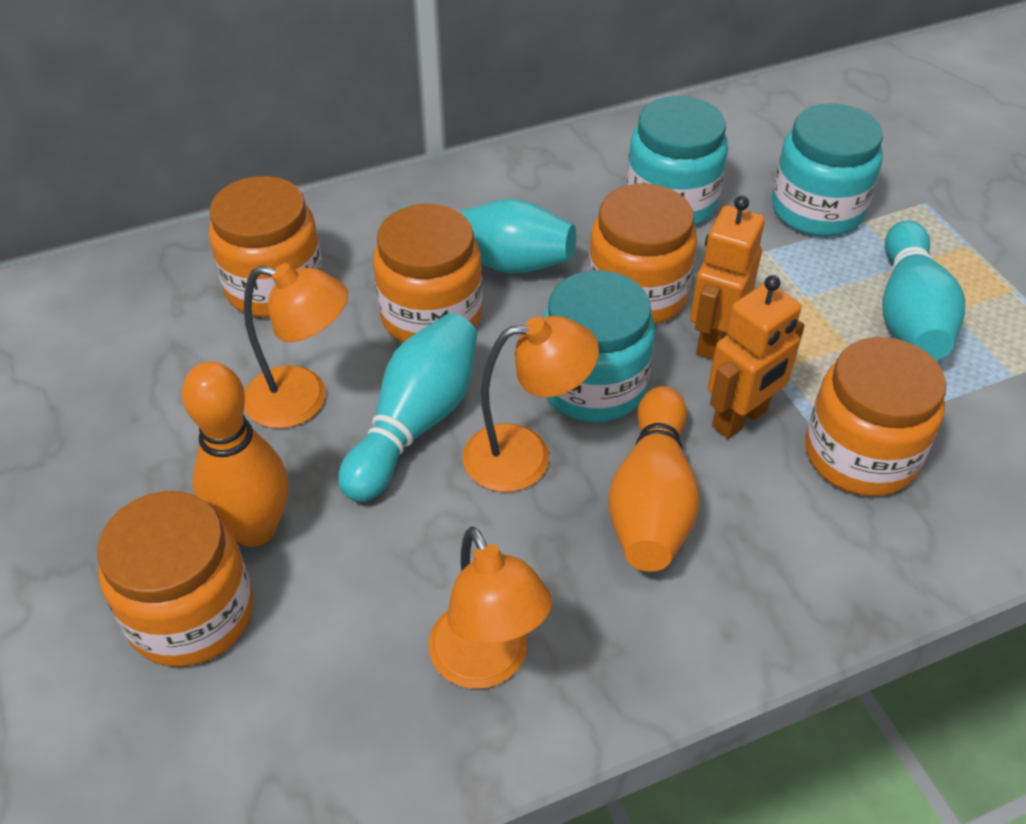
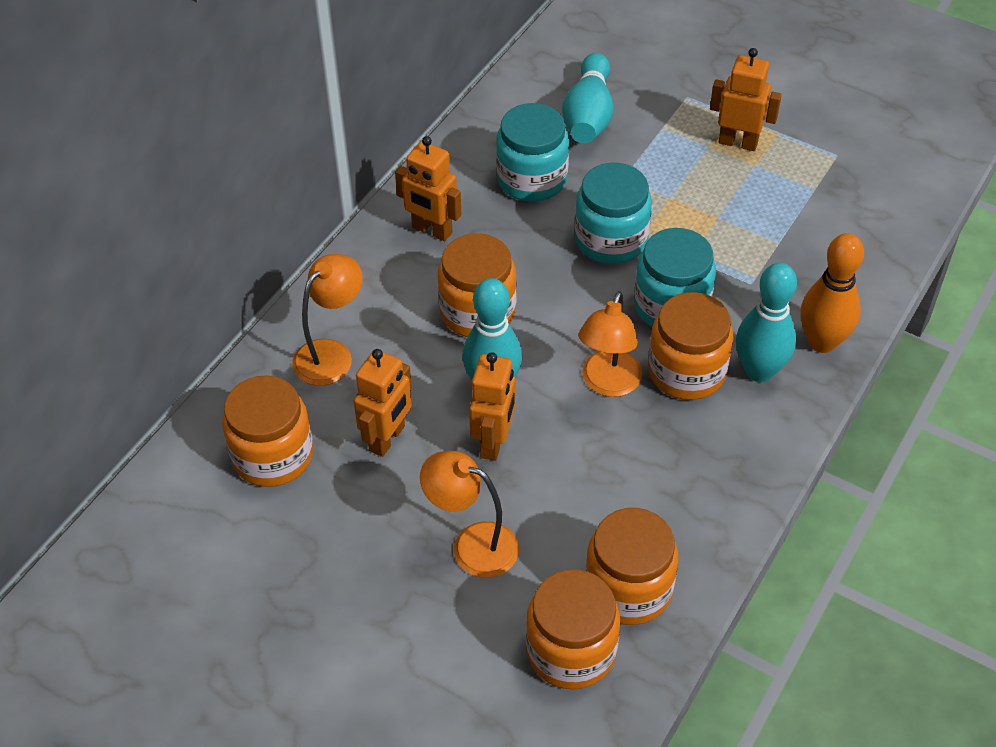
orange bowling pin: 2 -> 1
orange robot: 2 -> 4

